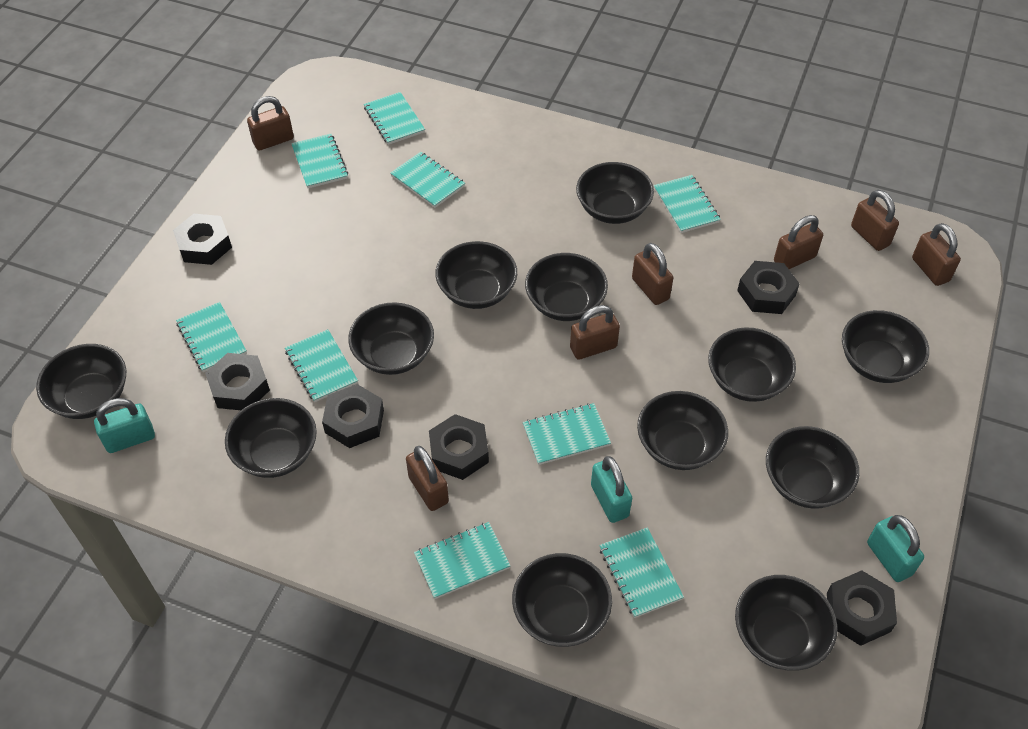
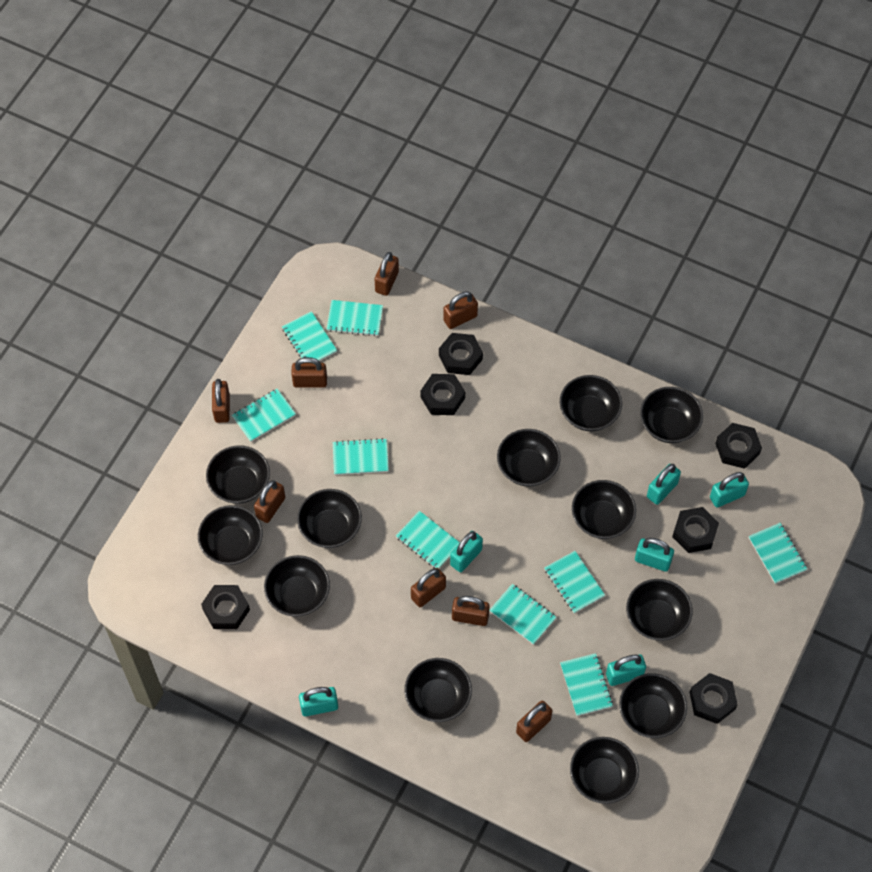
brown padlock: 7 -> 8
turquoise padlock: 3 -> 6

